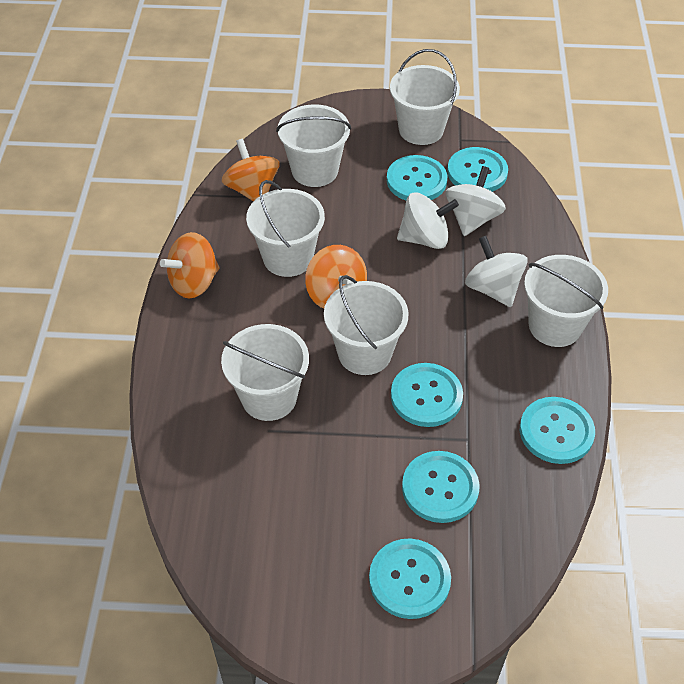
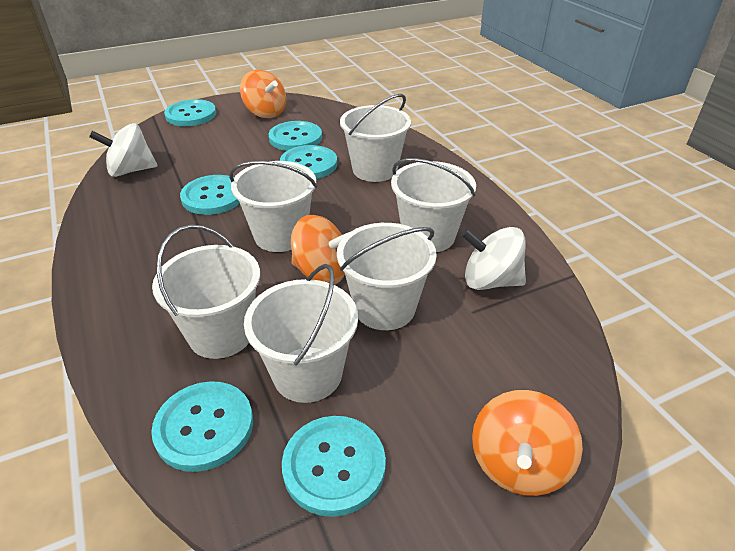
white spinning top: 3 -> 2

